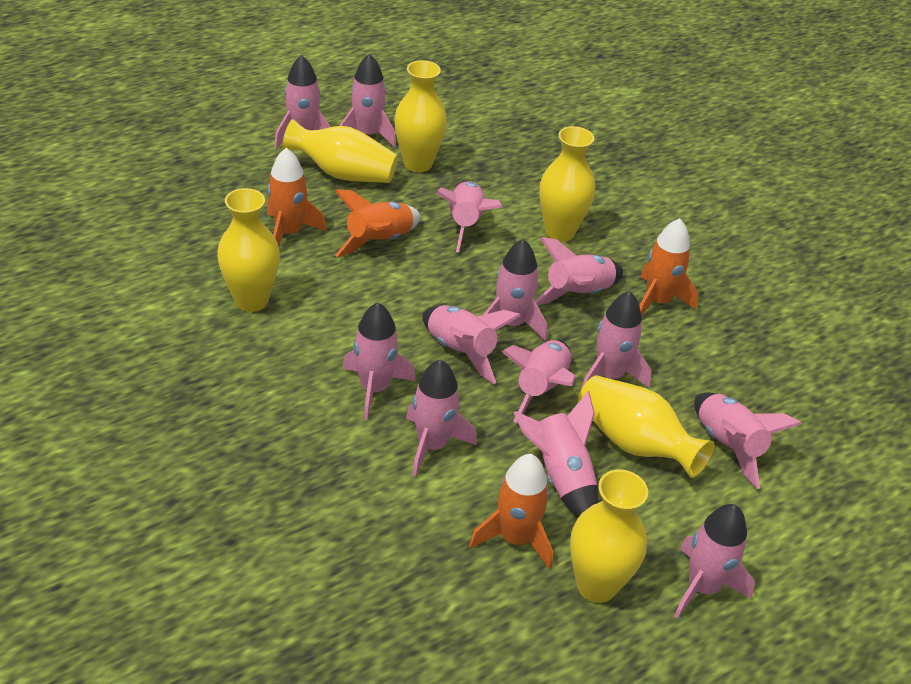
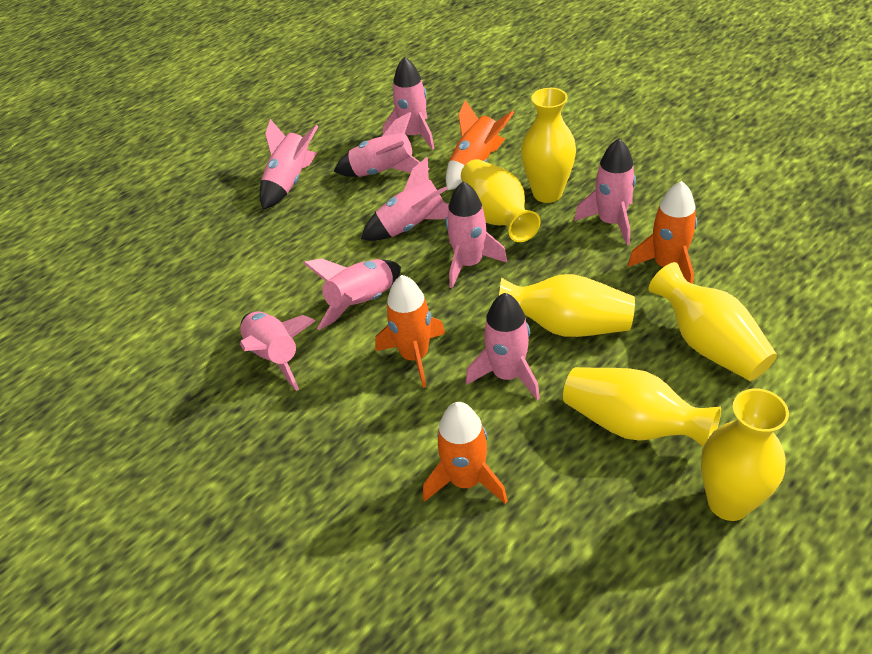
pink rocket: 13 -> 9

